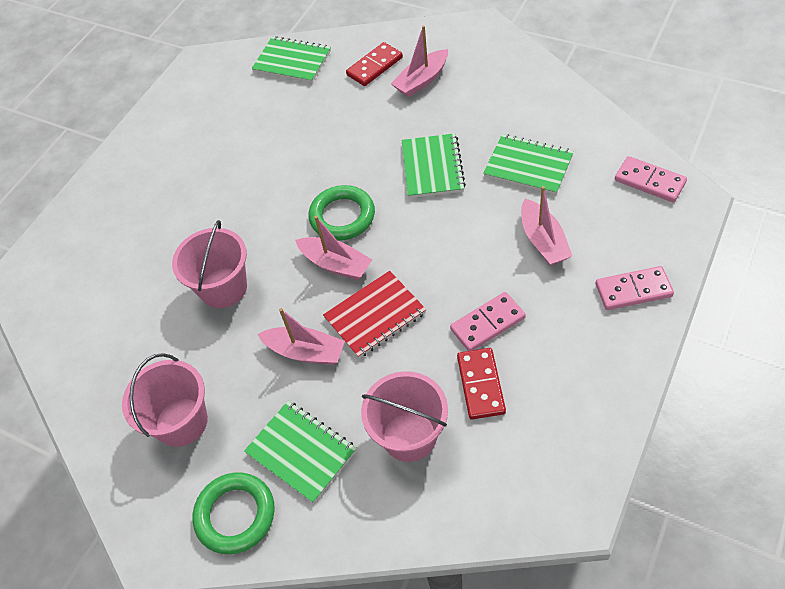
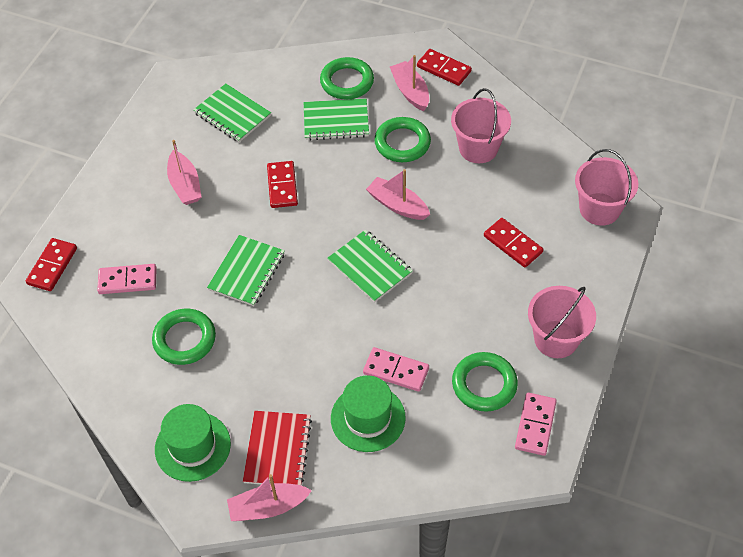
green hat: 0 -> 2
green ring: 2 -> 4
red domino: 2 -> 4

